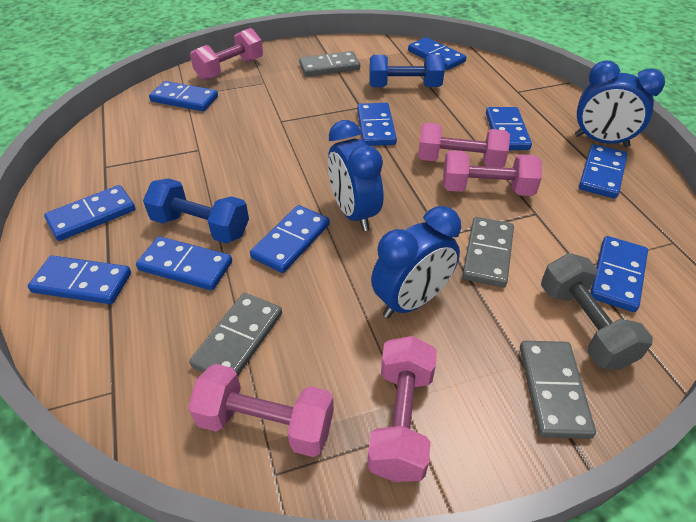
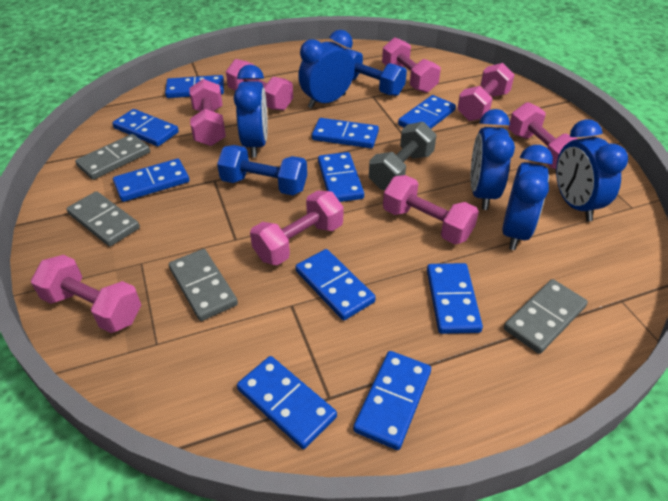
blue clock: 3 -> 5
pink dumbbell: 5 -> 8

